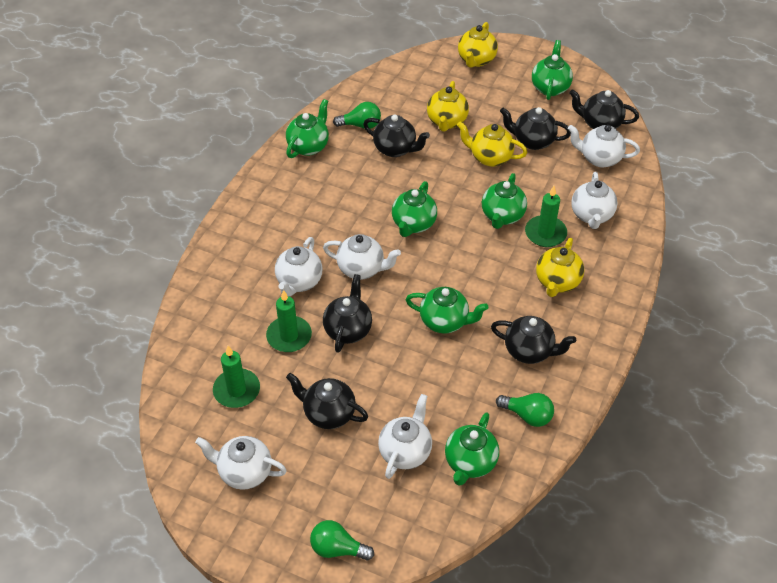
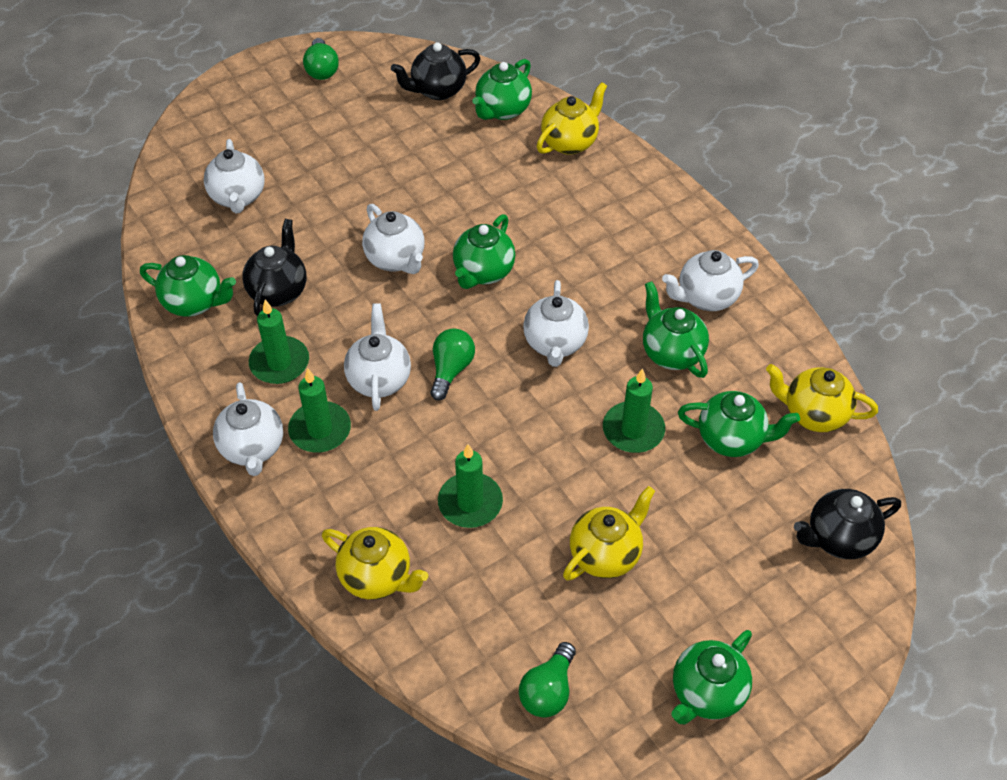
black teapot: 6 -> 3
green candle: 3 -> 4

